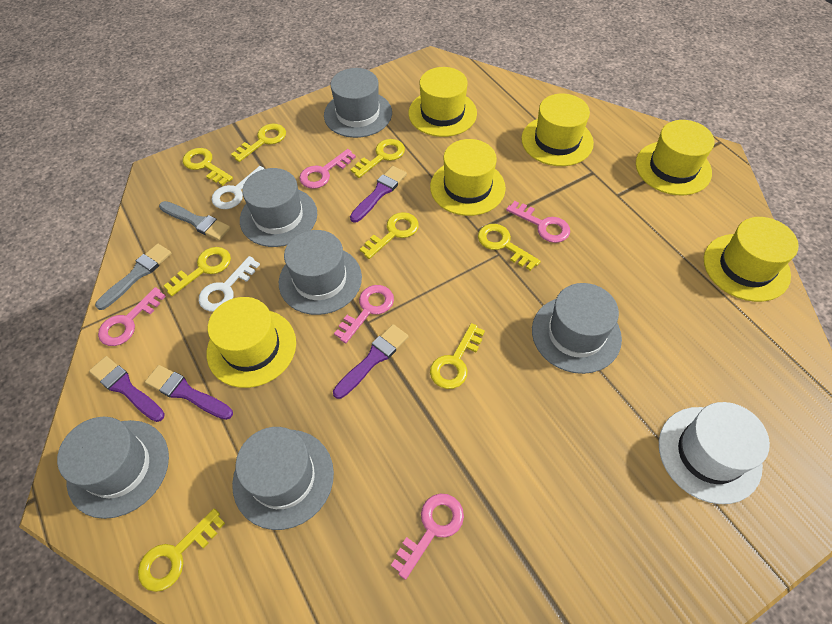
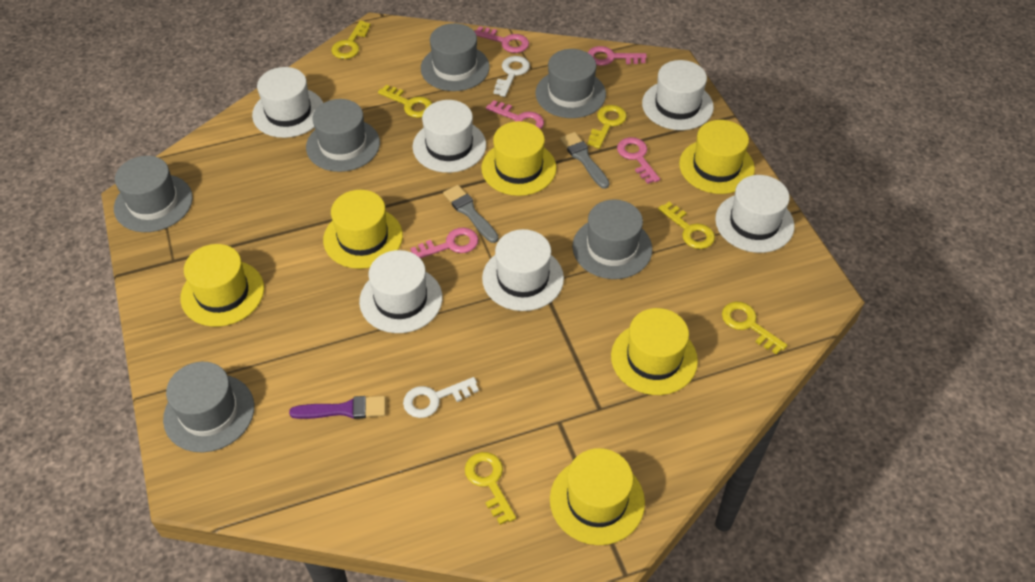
purple brush: 4 -> 1
white hat: 1 -> 6
yellow key: 8 -> 6

